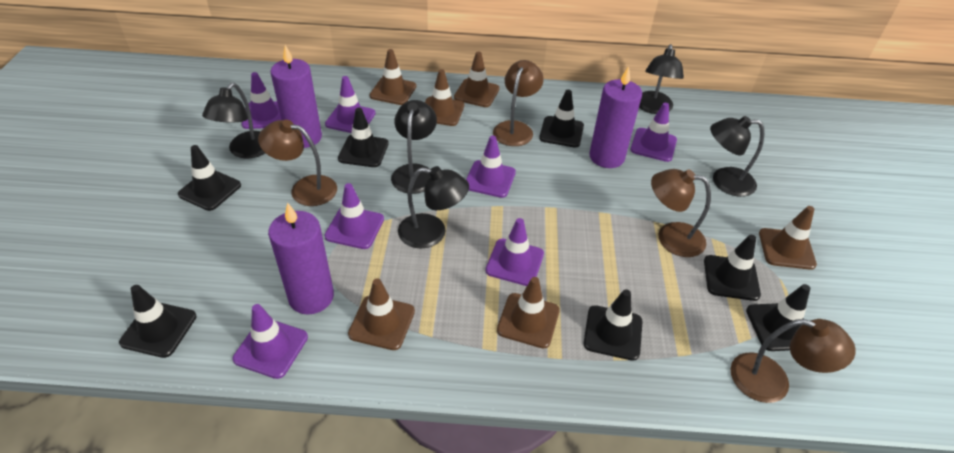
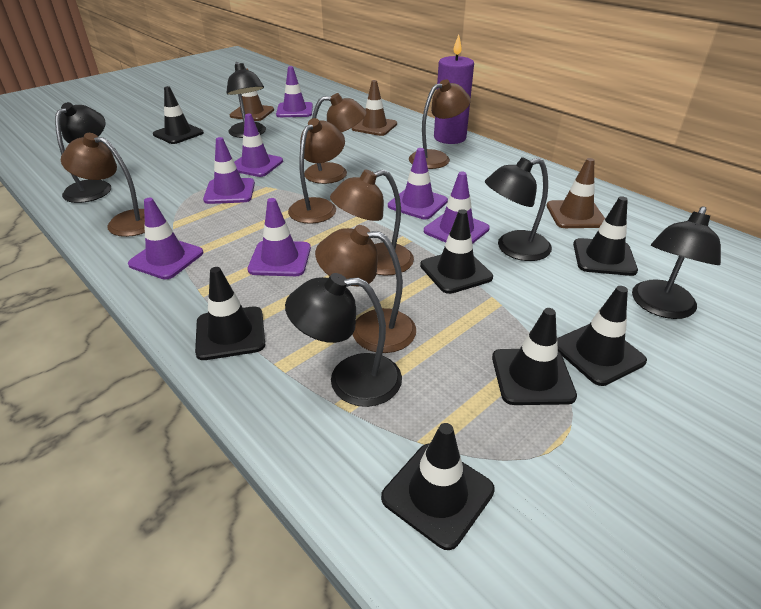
brown lamp: 4 -> 6
brown traffic cone: 6 -> 3
purple candle: 3 -> 1

